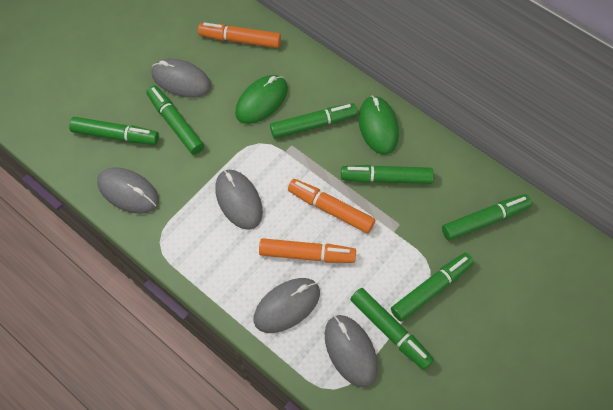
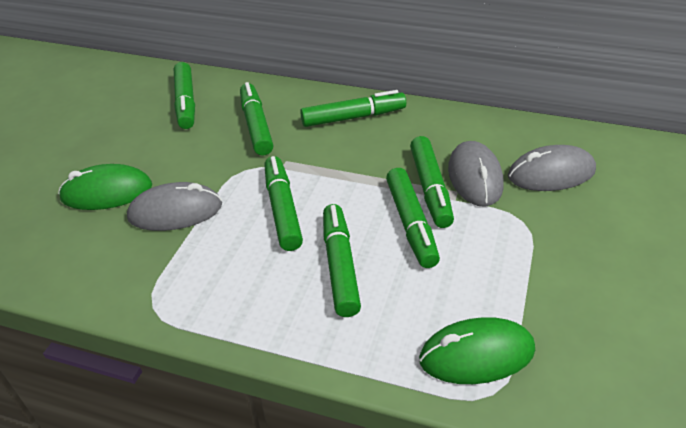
grey mouse: 5 -> 3
orange marker: 3 -> 0

